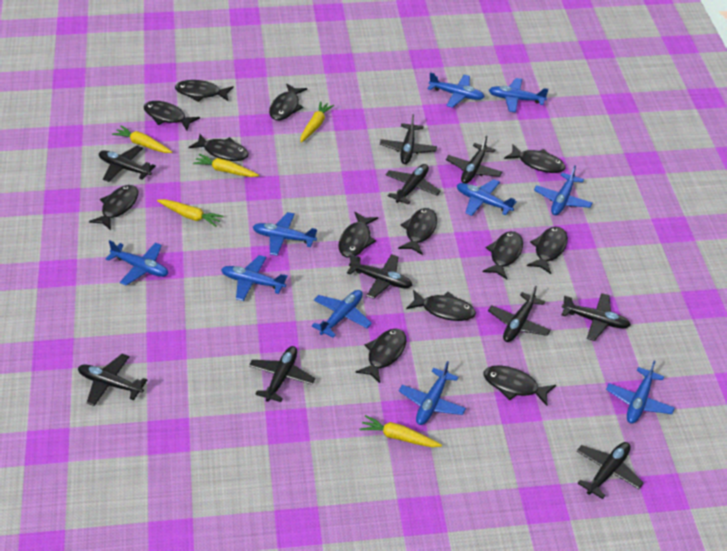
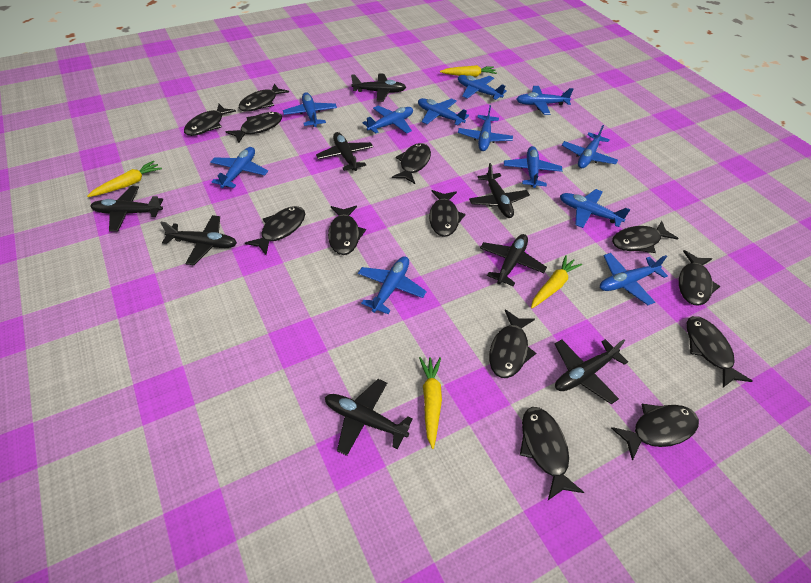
black plane: 10 -> 8
blue plane: 10 -> 12
yellow carrot: 5 -> 4

